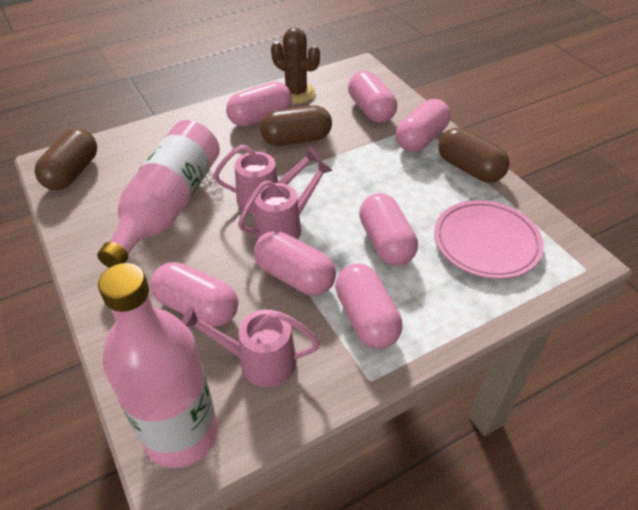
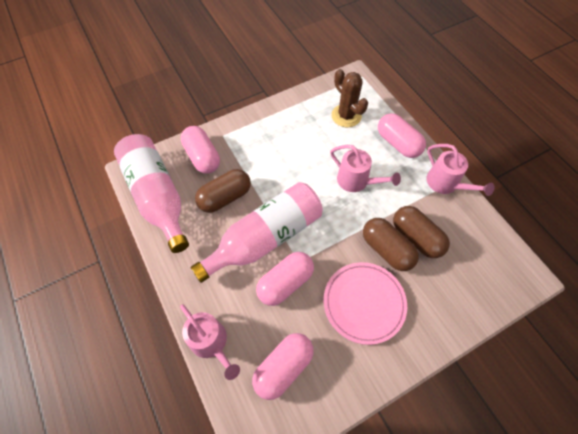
pink capsule: 7 -> 4

